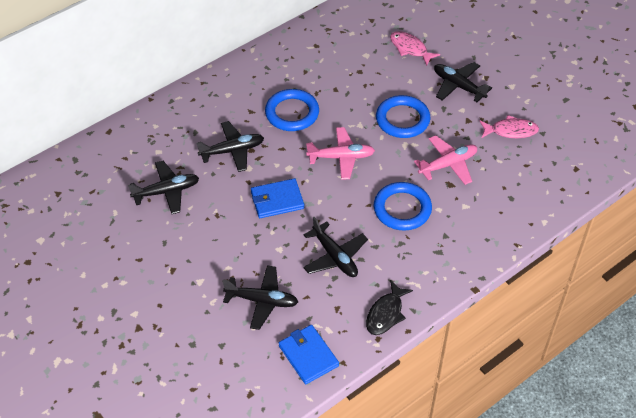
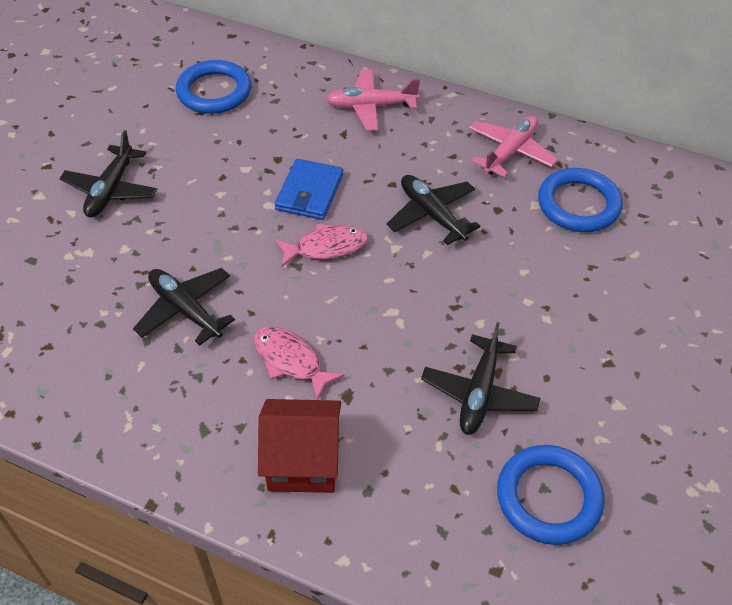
black fish: 1 -> 0
black plane: 5 -> 4
blue wallet: 2 -> 1
red house: 0 -> 1

